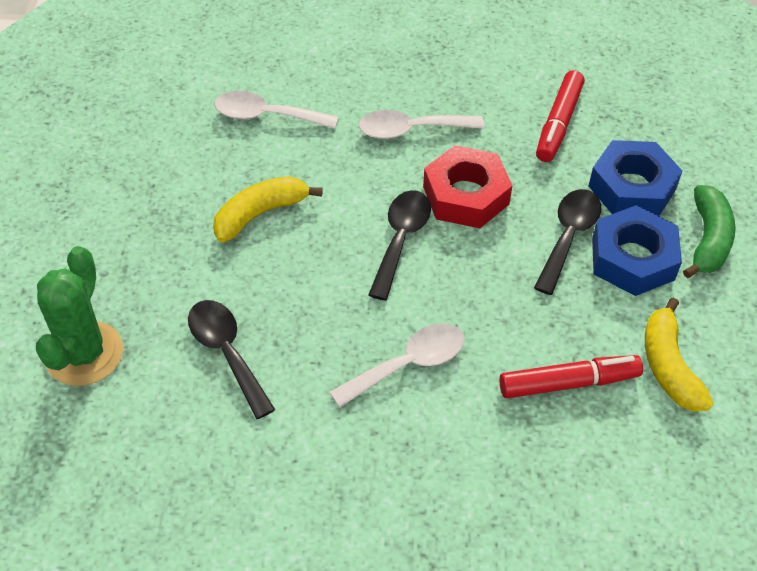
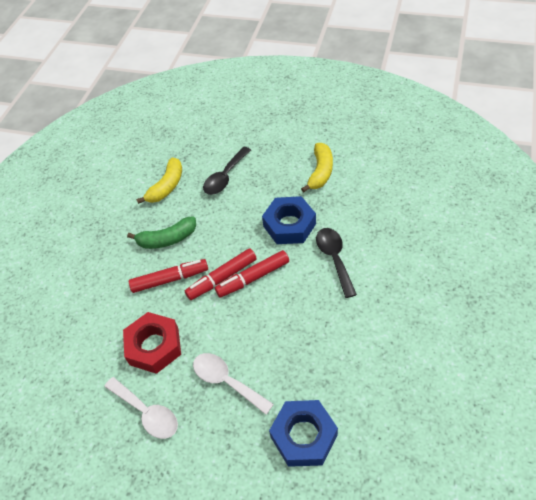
black spoon: 3 -> 2
green cactus: 1 -> 0
red marker: 2 -> 3
white spoon: 3 -> 2

